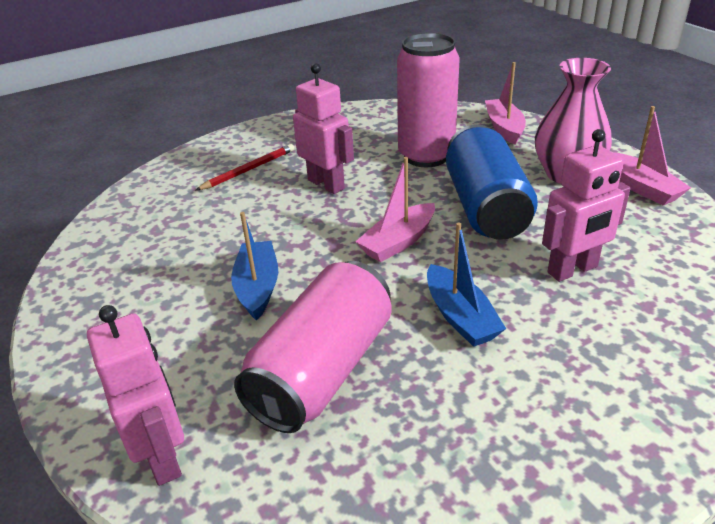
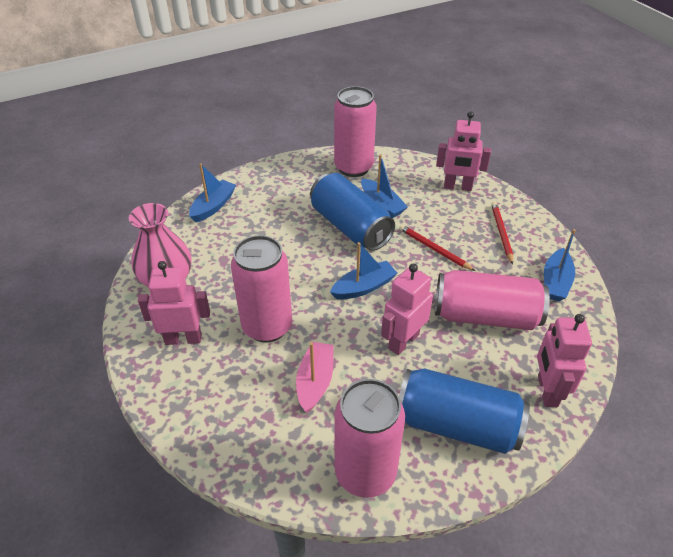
blue boat: 2 -> 4
blue can: 1 -> 2
pink boat: 3 -> 1
pink can: 2 -> 4
pink robot: 3 -> 4
red pencil: 1 -> 2

